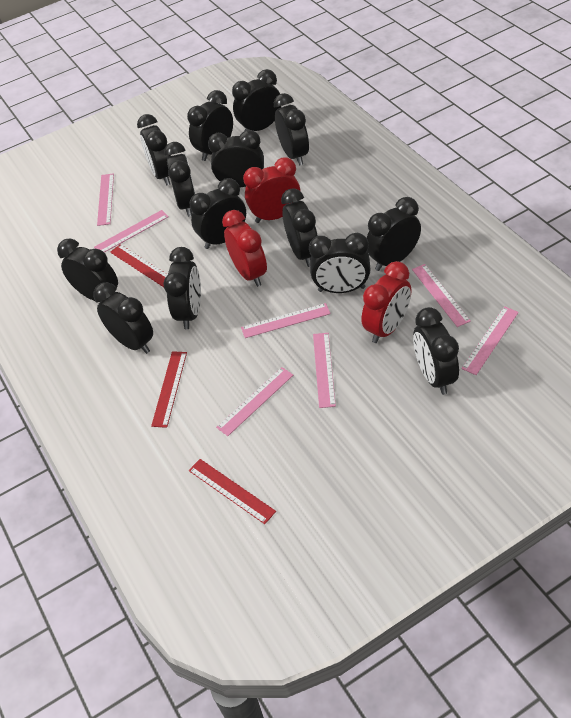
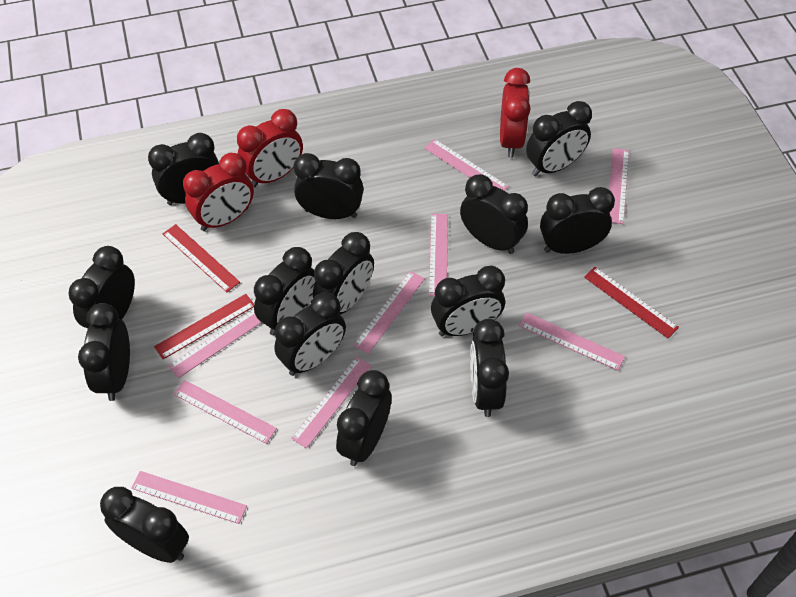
pink ruler: 7 -> 9

